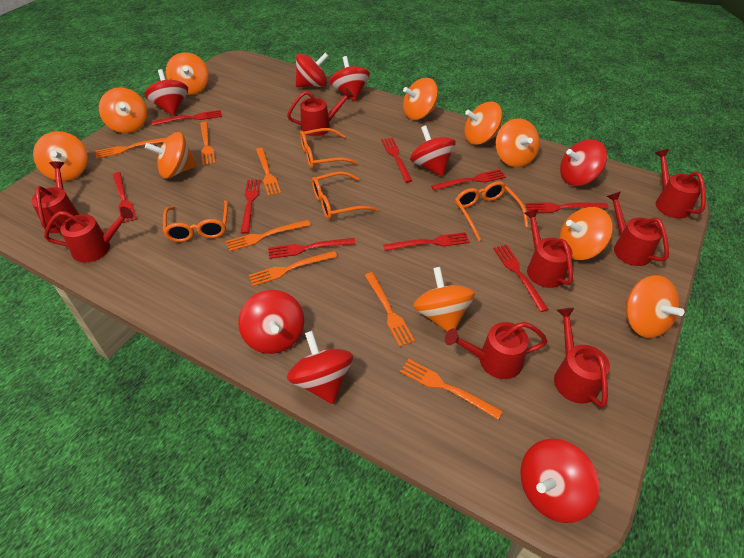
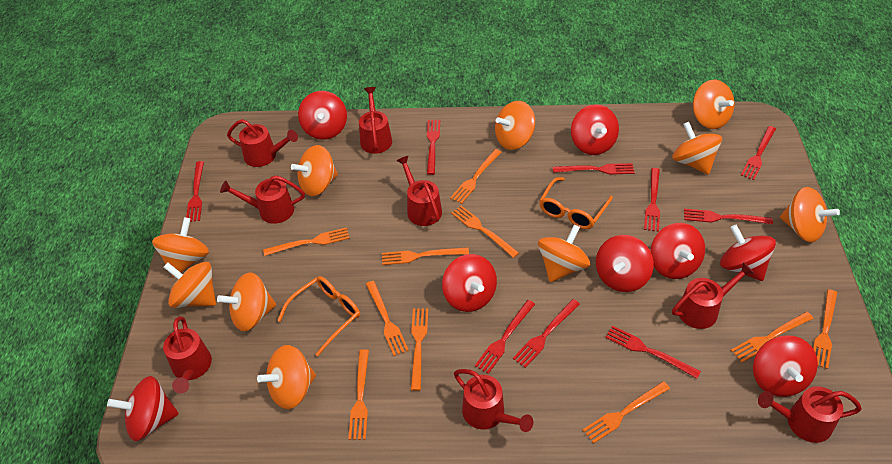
orange fork: 7 -> 10
orange glasses: 4 -> 2

